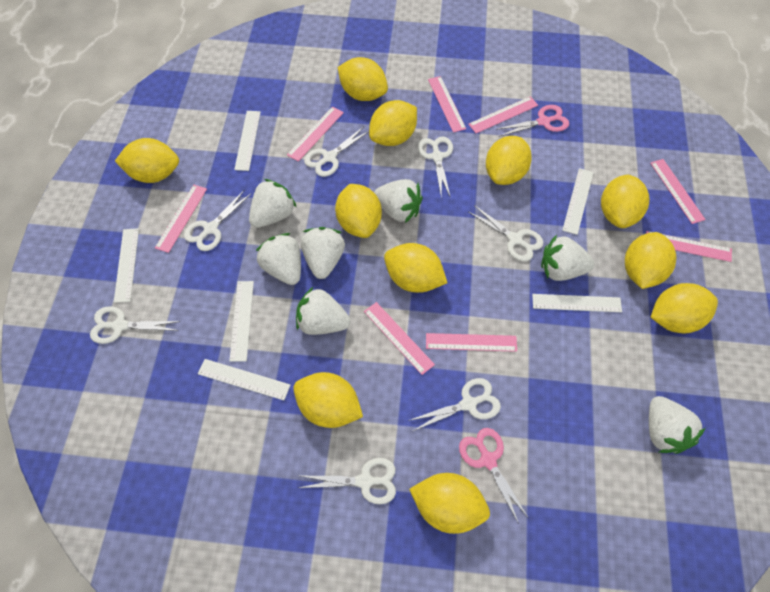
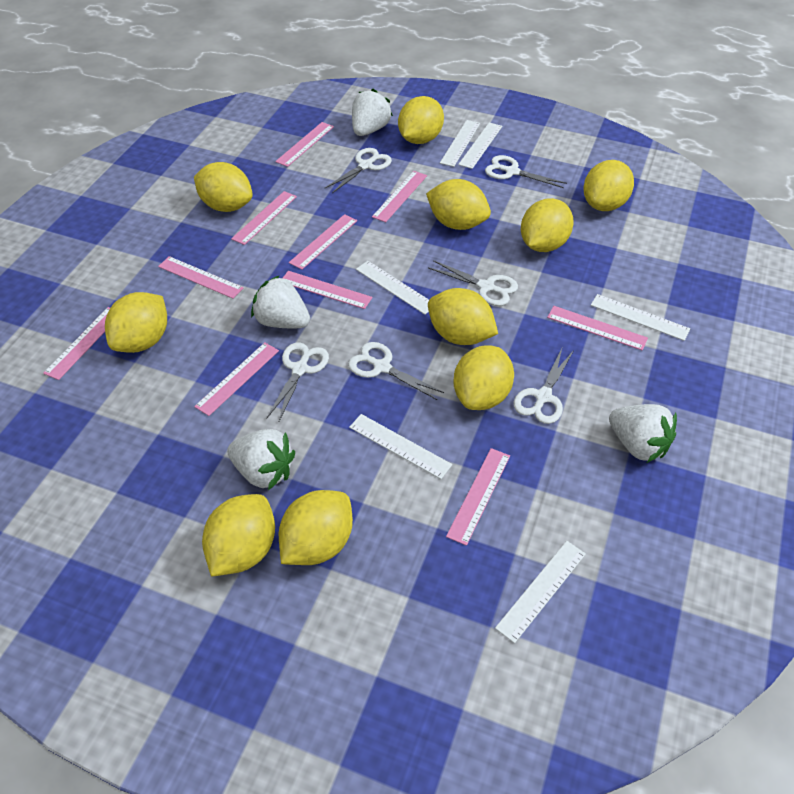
pink ruler: 8 -> 10
pink scissors: 2 -> 0
white scissors: 7 -> 6
white strawberry: 7 -> 4
yellow lemon: 11 -> 10

